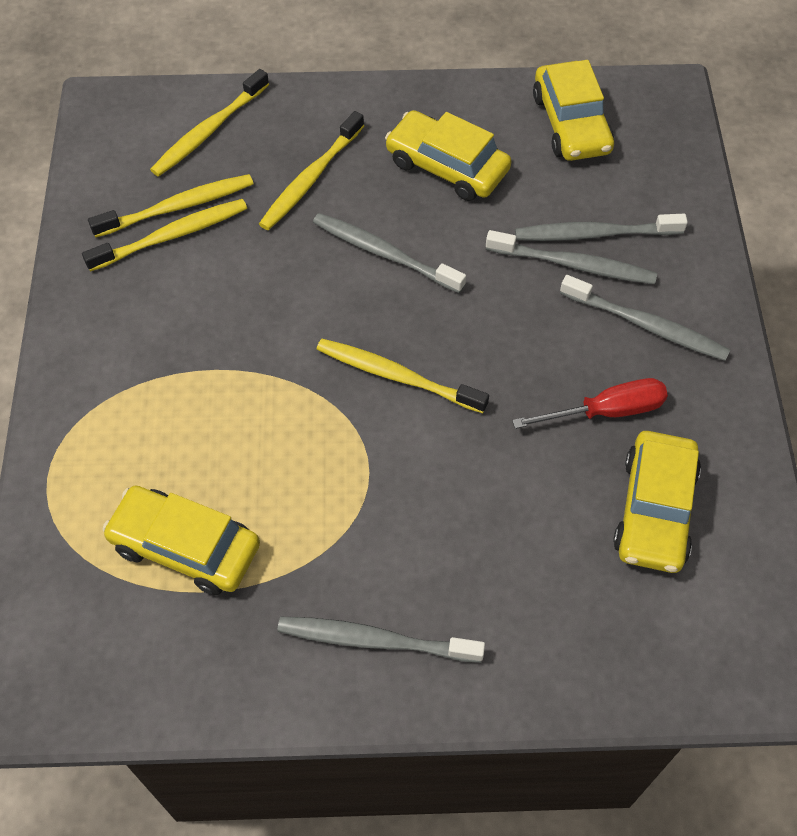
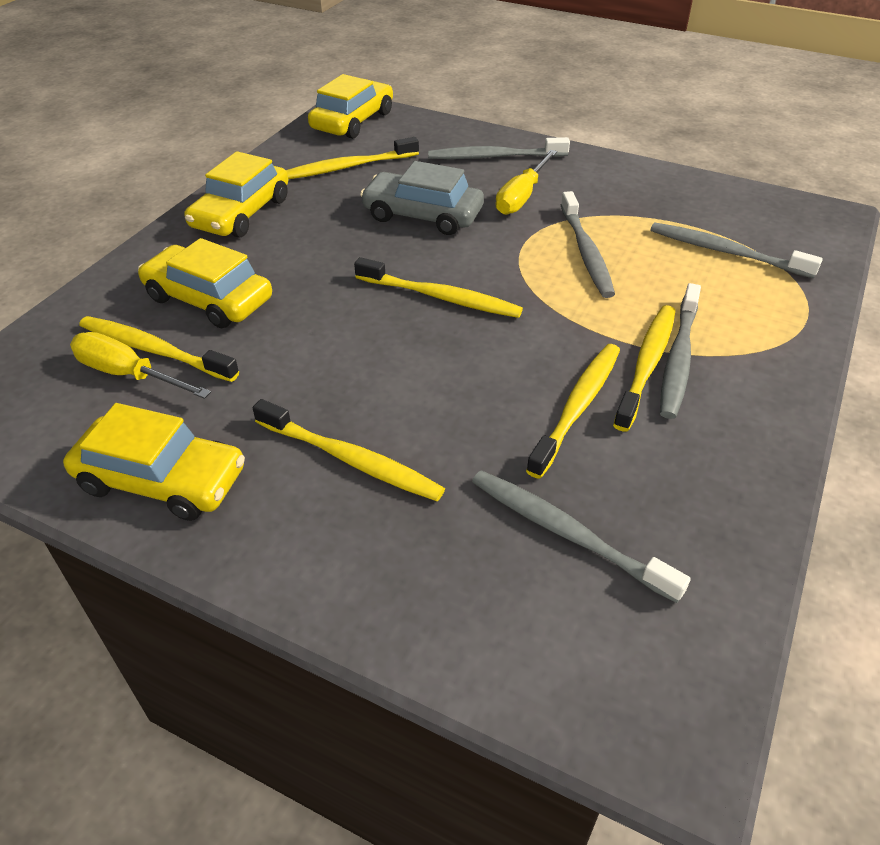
grey car: 0 -> 1
red screwdriver: 1 -> 0
yellow screwdriver: 0 -> 2
yellow toothbrush: 5 -> 6

